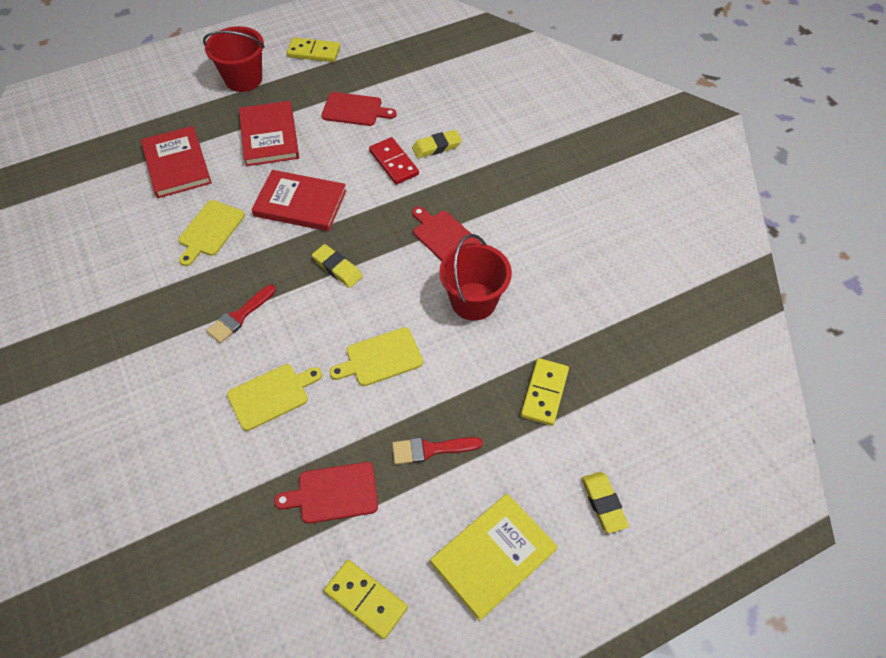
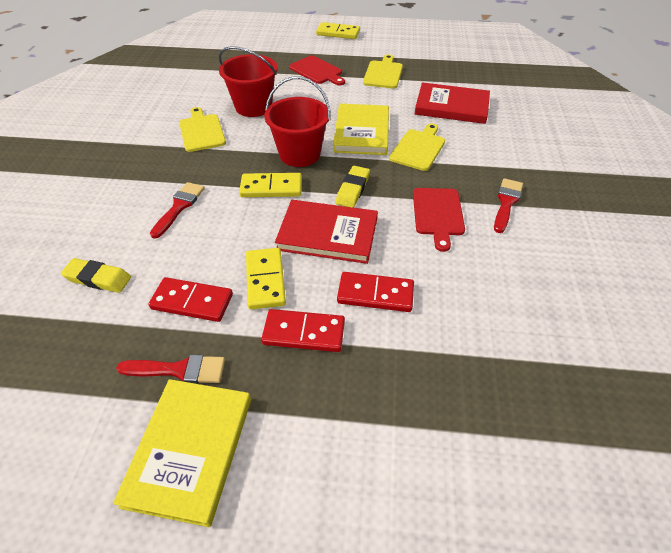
red book: 3 -> 2
red brush: 2 -> 3
red cutting board: 3 -> 2
red domino: 1 -> 3
yellow book: 1 -> 2
yellow eraser: 3 -> 2

